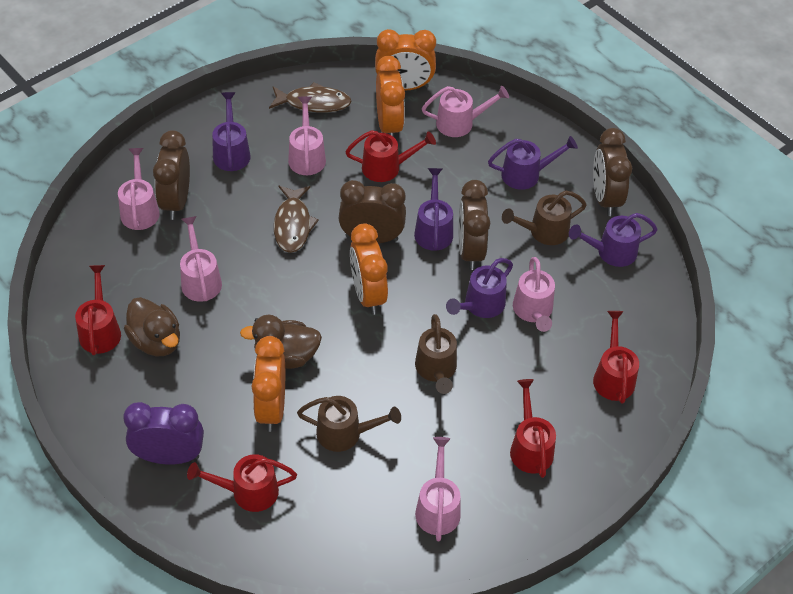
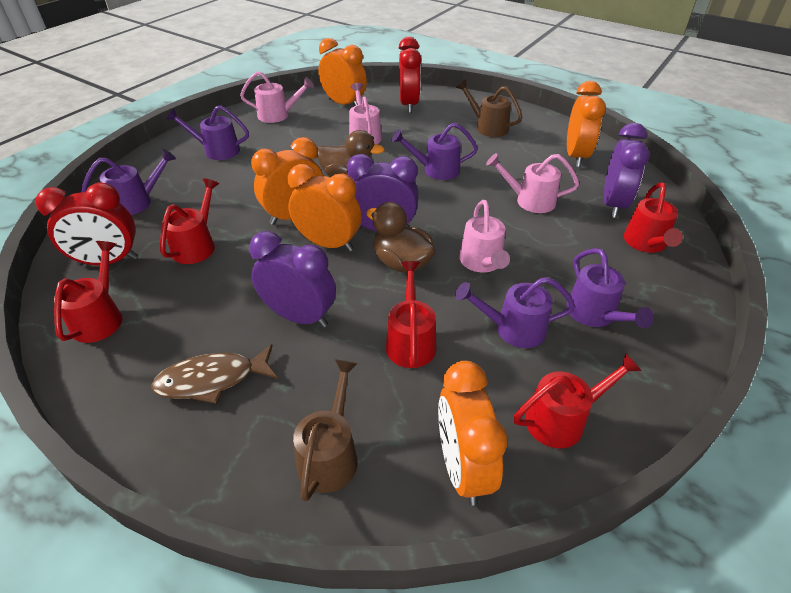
brown clock: 4 -> 0
brown fish: 2 -> 1
brown watering can: 3 -> 2
orange clock: 4 -> 5
pink watering can: 6 -> 4
purple clock: 1 -> 3
red clock: 0 -> 2

